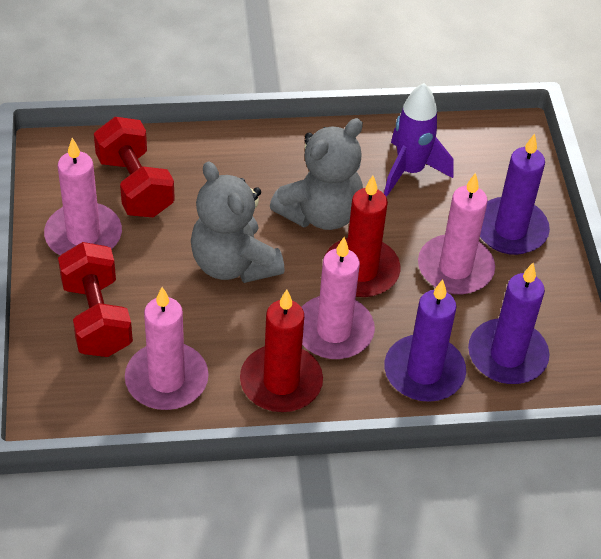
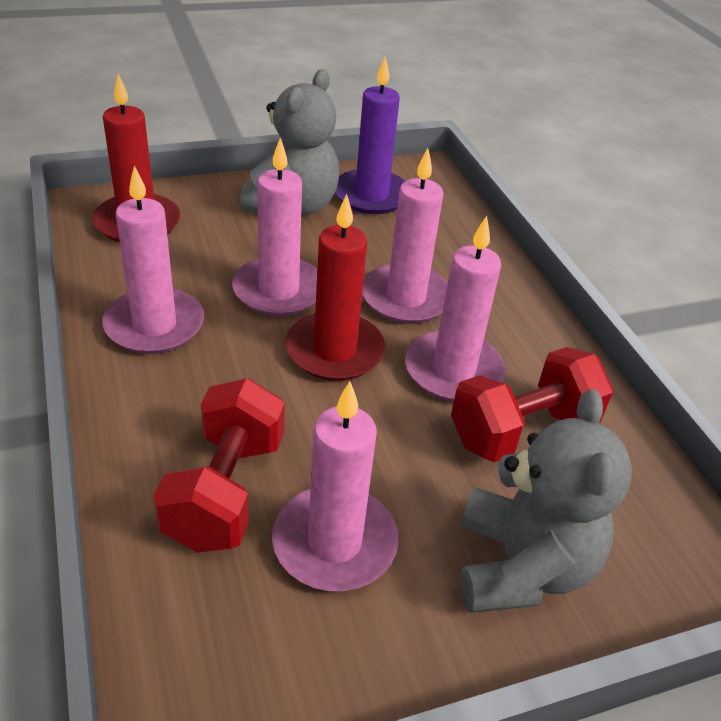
pink candle: 4 -> 5
purple candle: 3 -> 1
purple rocket: 1 -> 0

